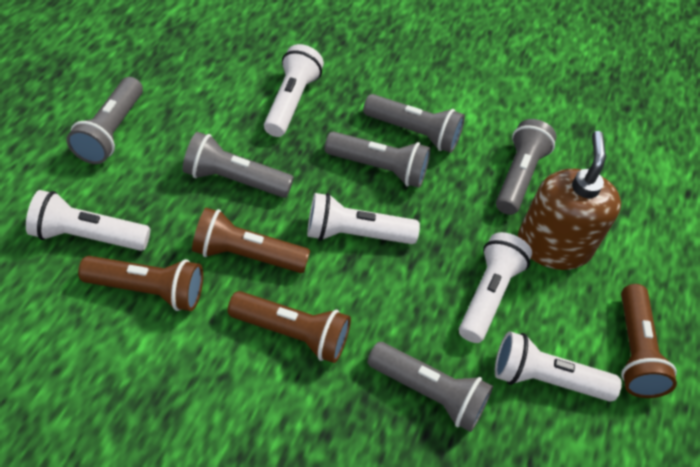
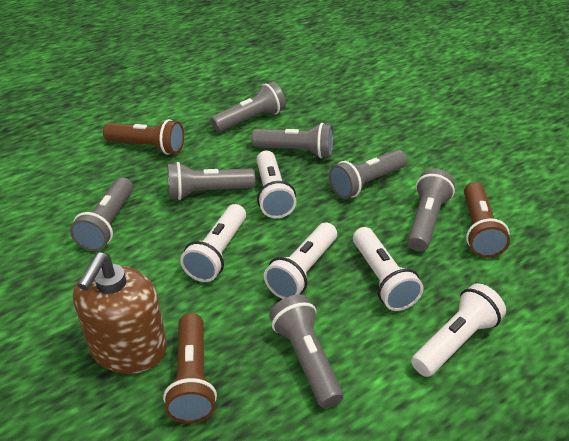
brown flashlight: 4 -> 3
grey flashlight: 6 -> 7

